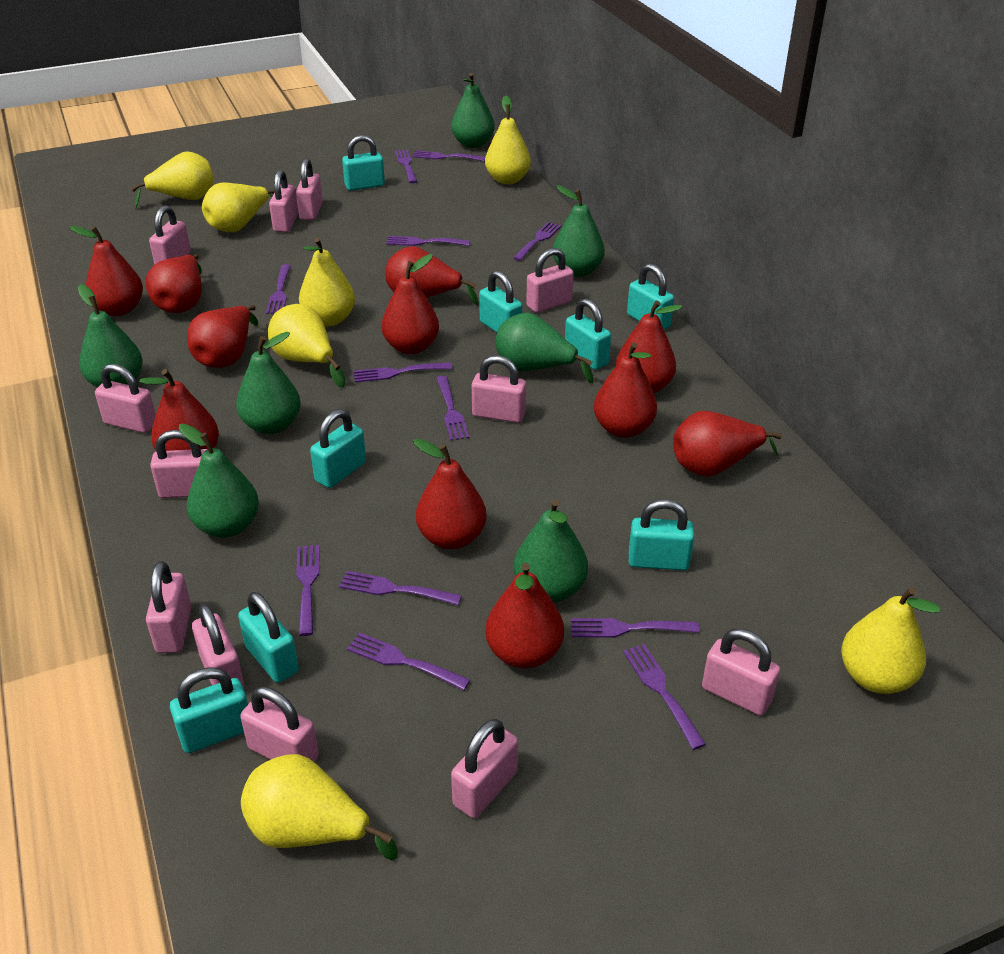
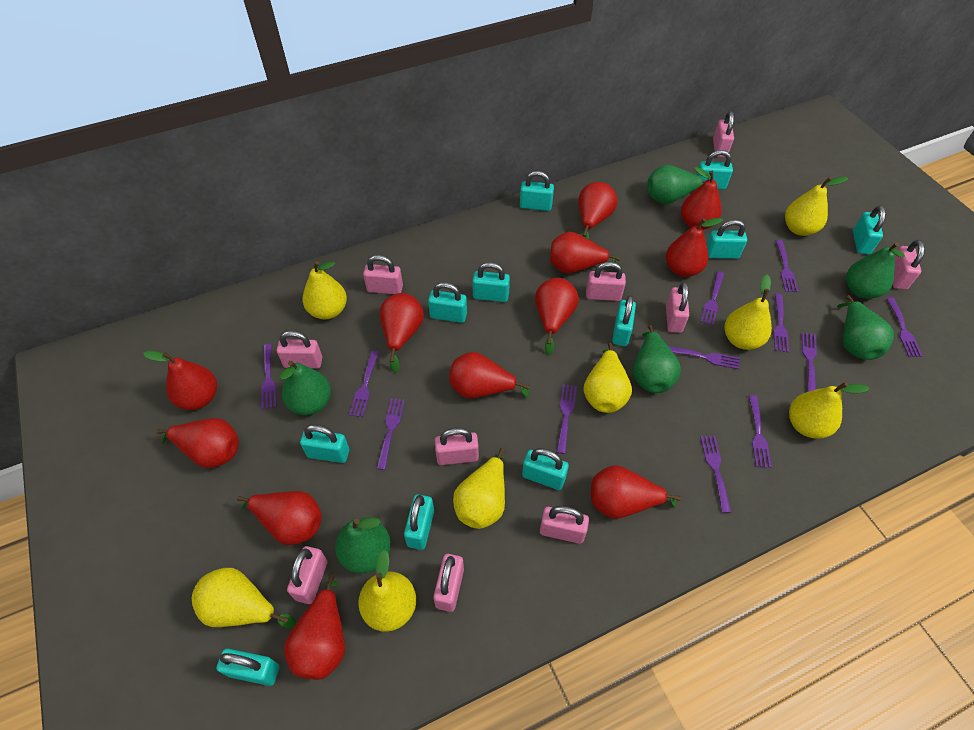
green pear: 7 -> 6
pink padlock: 12 -> 10
red pear: 11 -> 12
turquoise padlock: 8 -> 11
yellow pear: 7 -> 8

